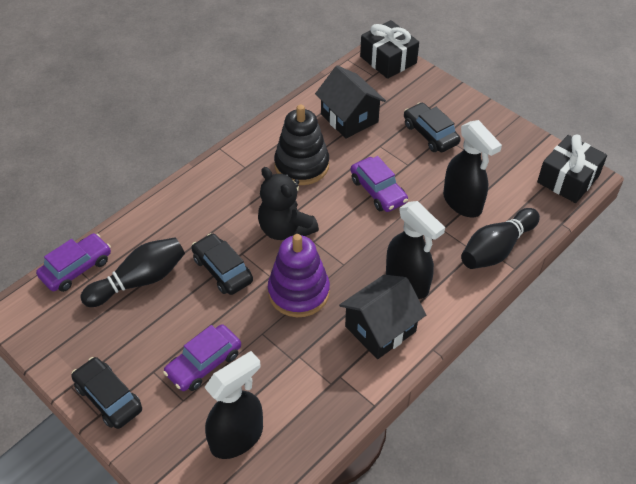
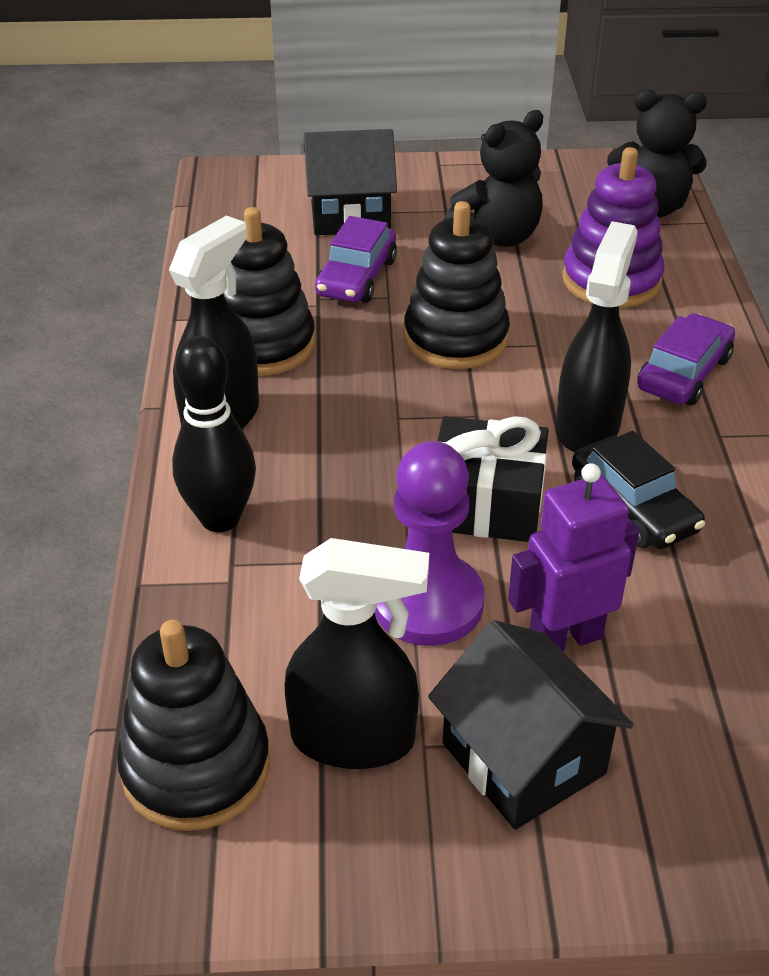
black bowling pin: 2 -> 1
black car: 3 -> 1
black gift: 2 -> 1
black stacking toy: 1 -> 3
black teddy bear: 1 -> 2
purple car: 3 -> 2
purple pawn: 0 -> 1
purple robot: 0 -> 1

